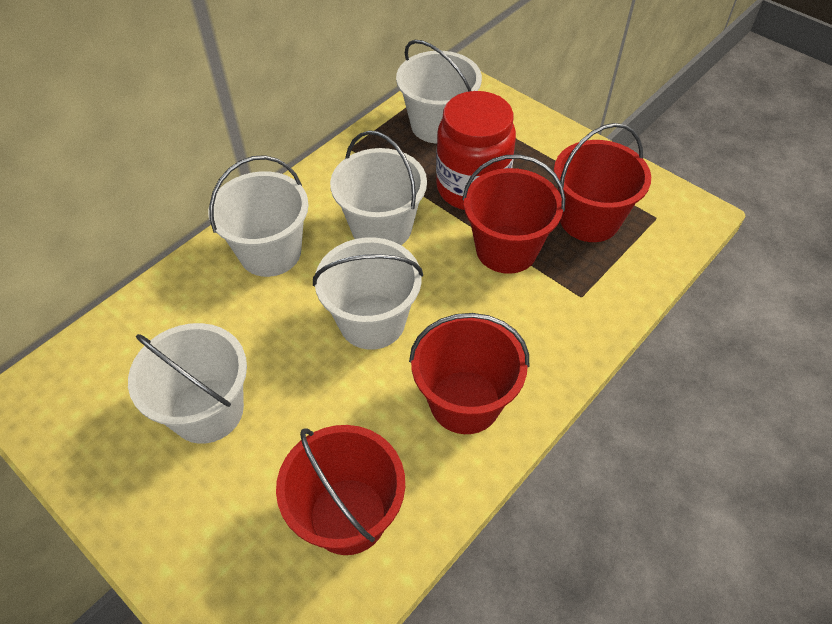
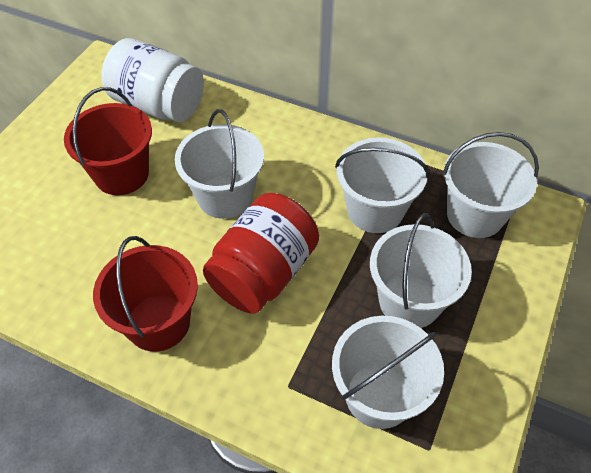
red bucket: 4 -> 2
white jar: 0 -> 1

